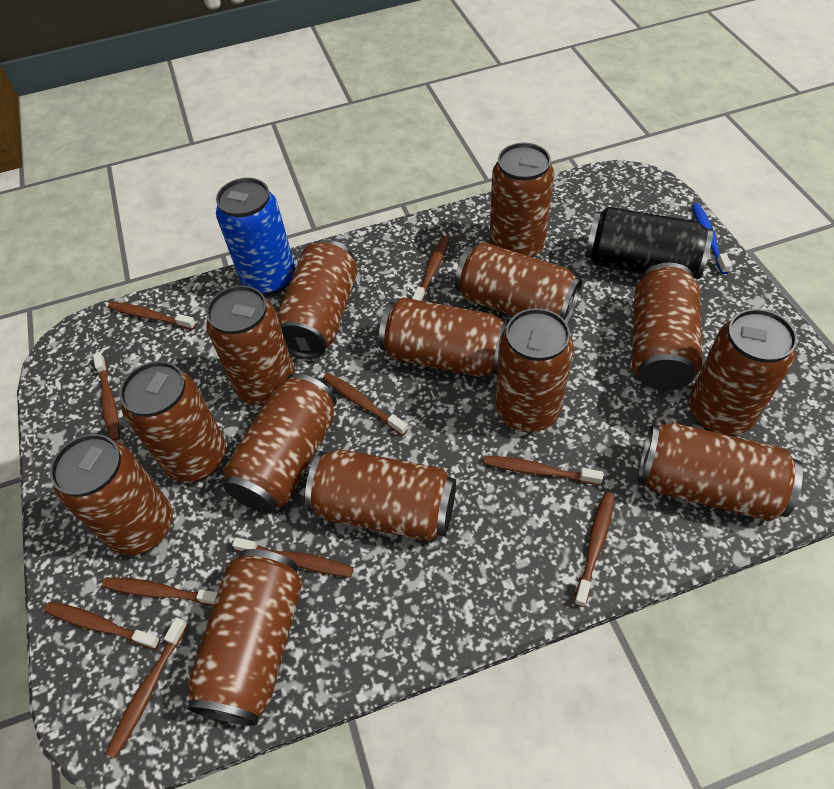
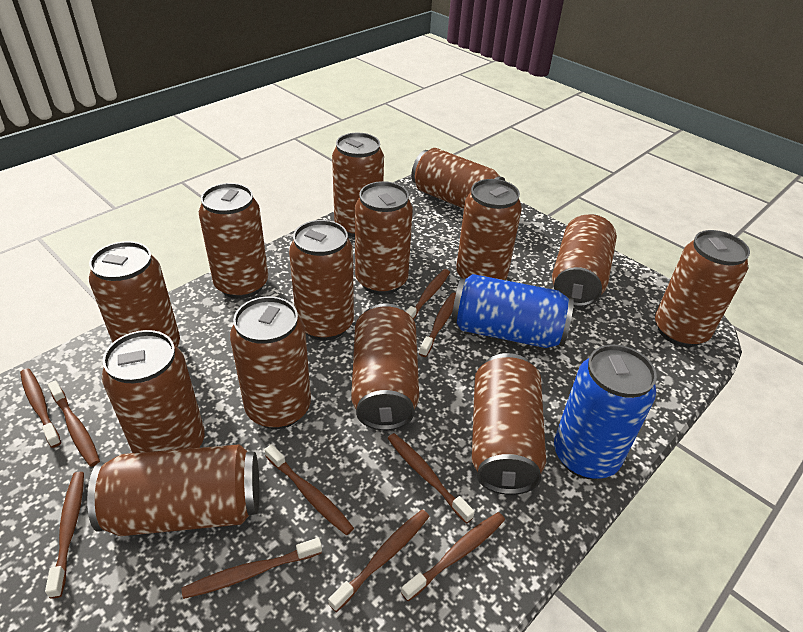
black can: 1 -> 0
blue can: 1 -> 2
blue toothbrush: 1 -> 0

